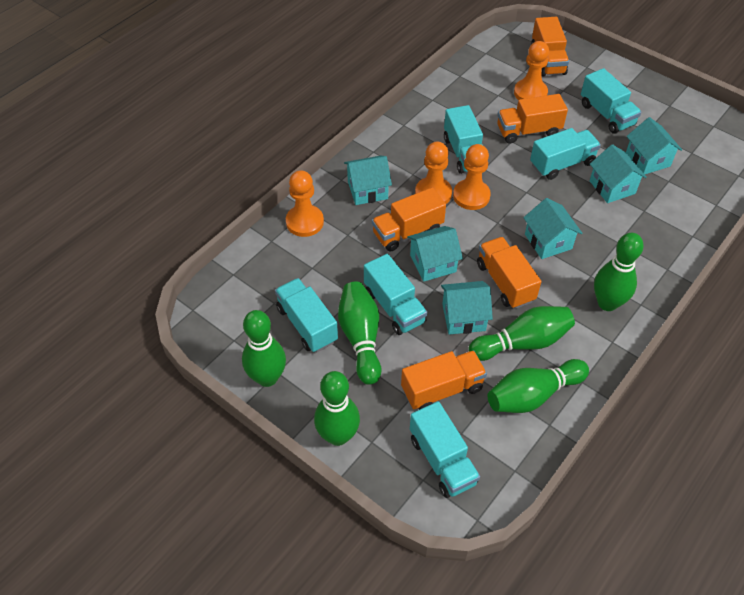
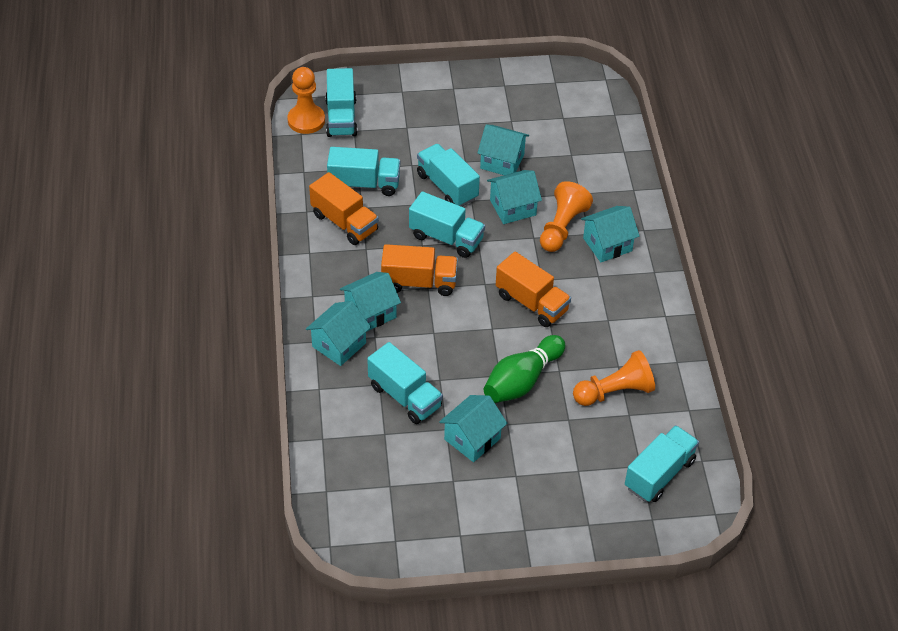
green bowling pin: 6 -> 1
orange pawn: 4 -> 3
orange truck: 5 -> 3

